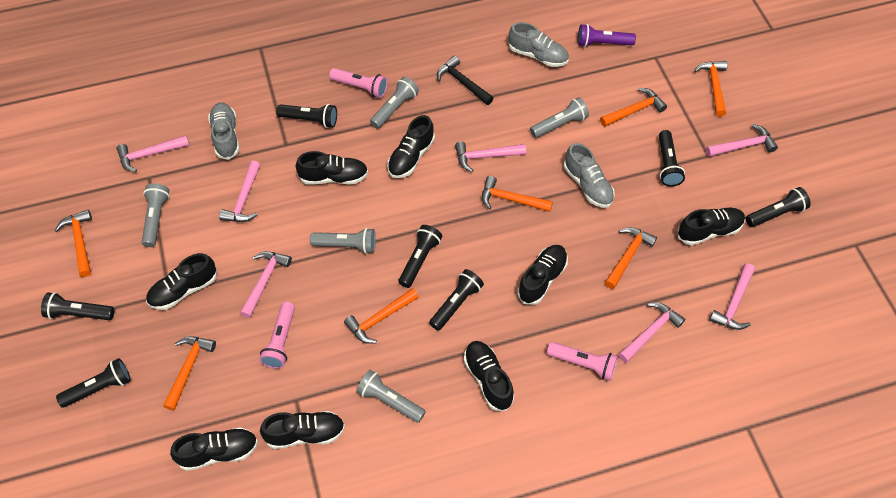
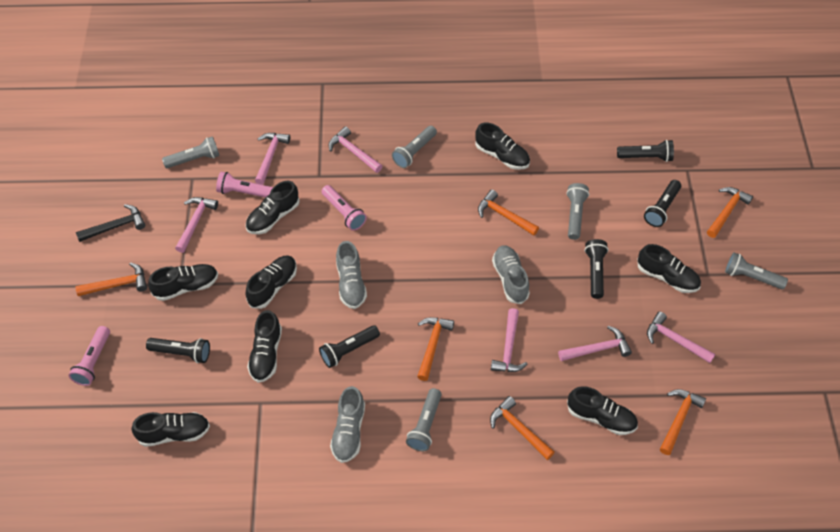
black flashlight: 7 -> 5
orange hammer: 7 -> 6
pink hammer: 7 -> 6
purple flashlight: 1 -> 0

